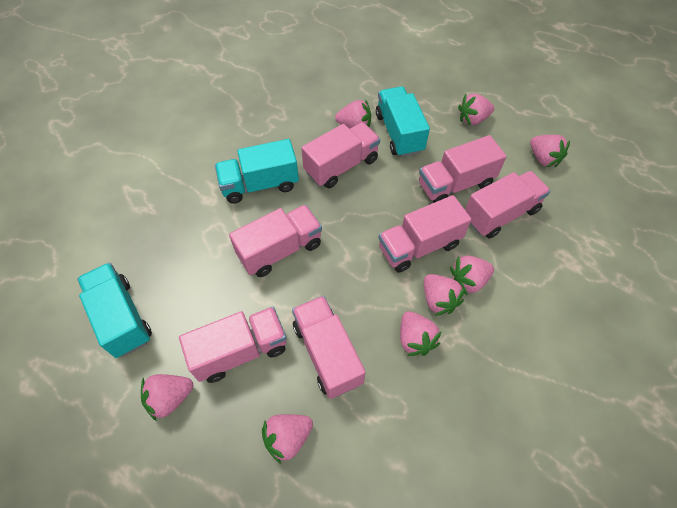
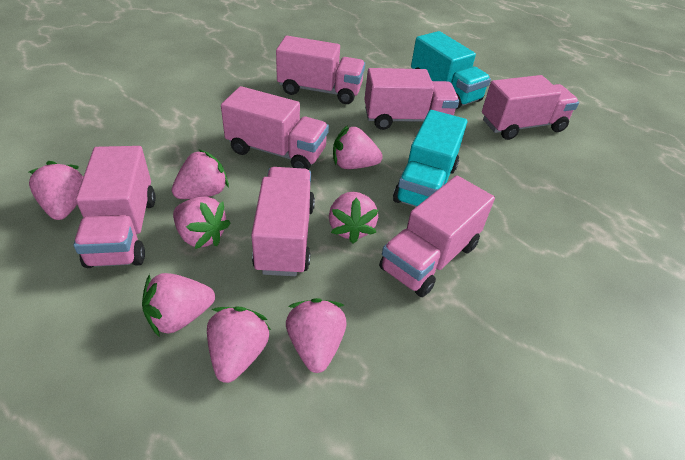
turquoise truck: 3 -> 2

